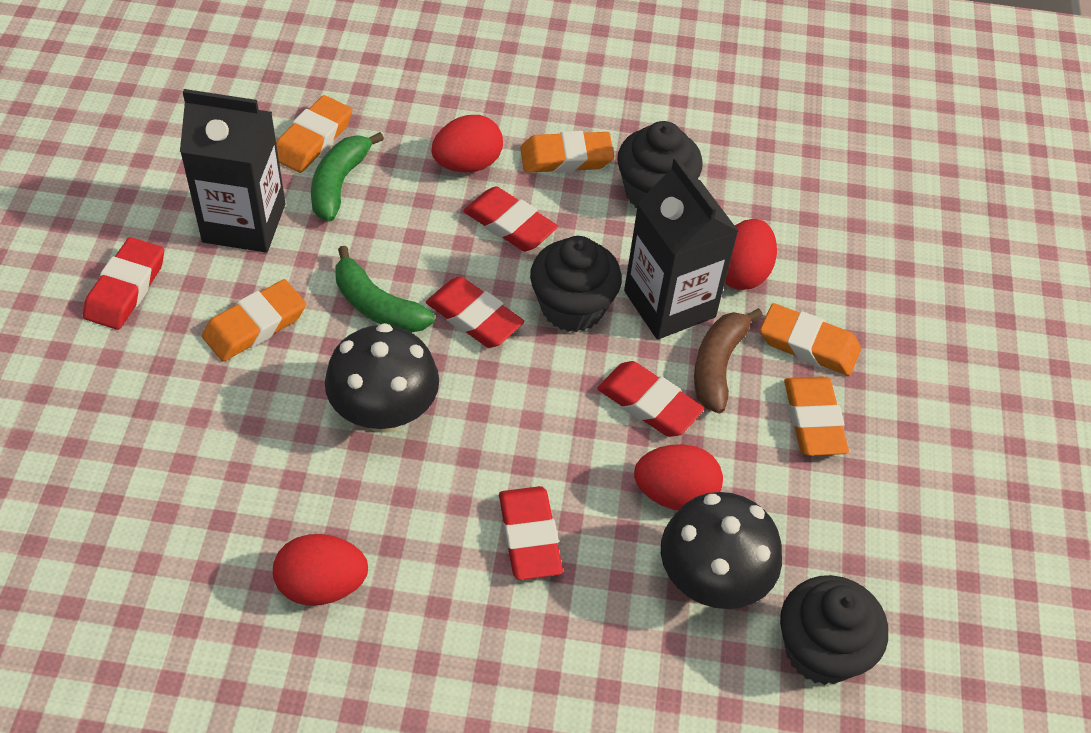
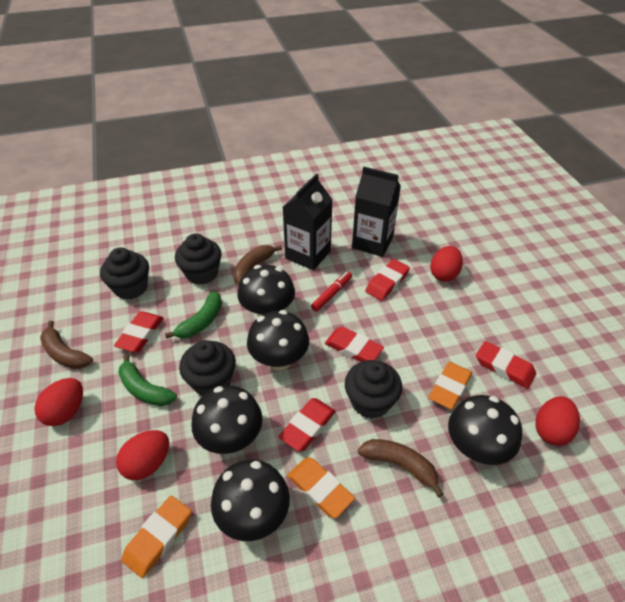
black cupcake: 3 -> 4
black mushroom: 2 -> 5
brown banana: 1 -> 3
orange eraser: 5 -> 3
red marker: 0 -> 1

